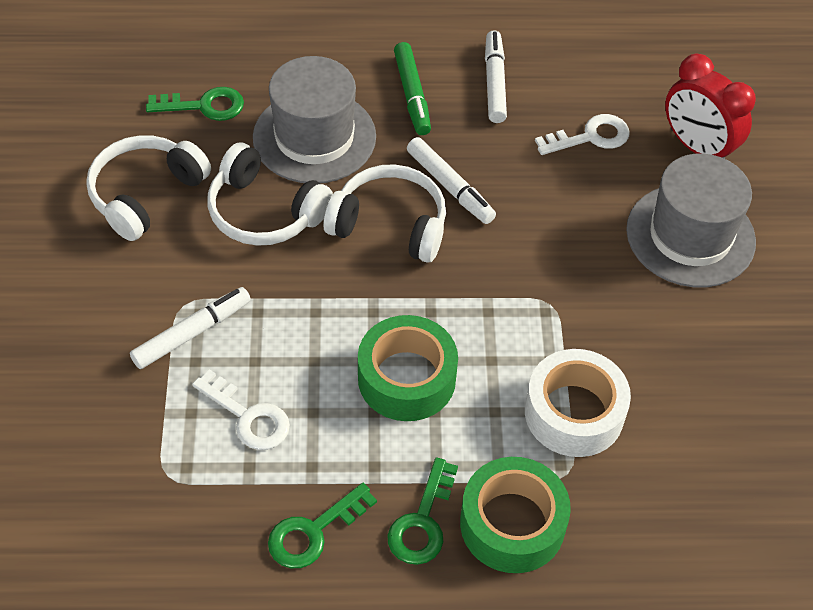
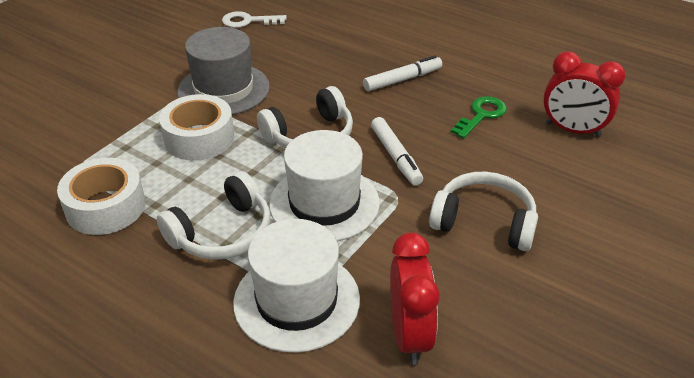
green key: 3 -> 1
green marker: 1 -> 0
green tape: 2 -> 0
grey hat: 2 -> 1
red clock: 1 -> 2
white hat: 0 -> 2
white key: 2 -> 1
white marker: 3 -> 2
white tape: 1 -> 2

